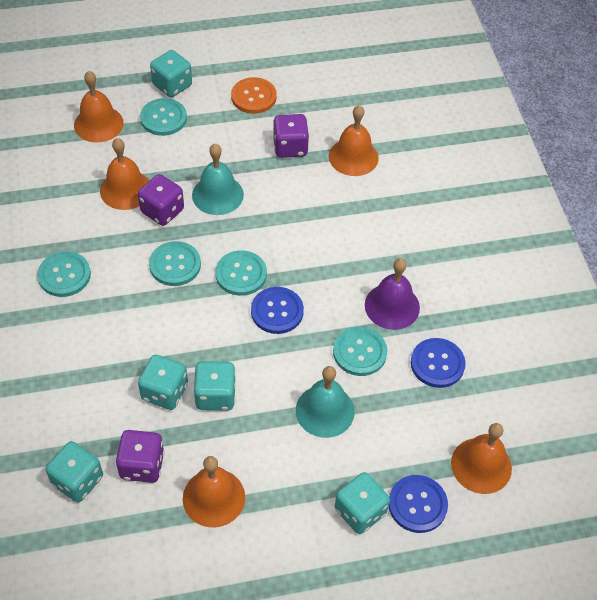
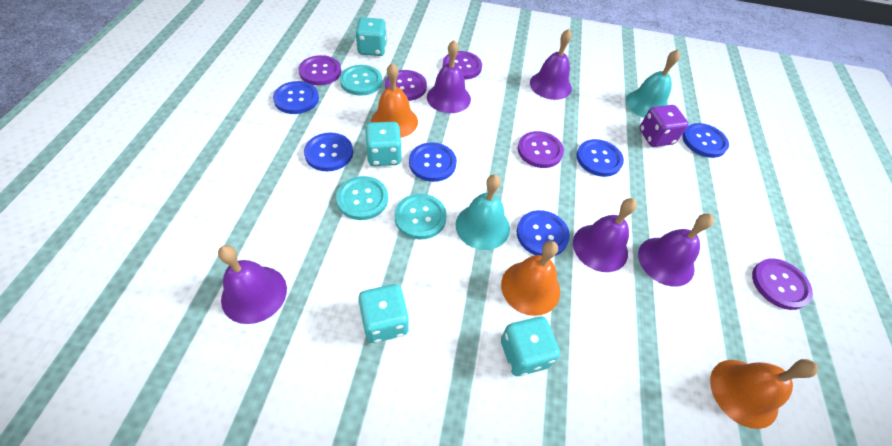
blue button: 3 -> 6
orange bell: 5 -> 3
orange button: 1 -> 0
purple bell: 1 -> 5
purple button: 0 -> 5
purple dice: 3 -> 1
turquoise button: 5 -> 3
turquoise dice: 5 -> 4

